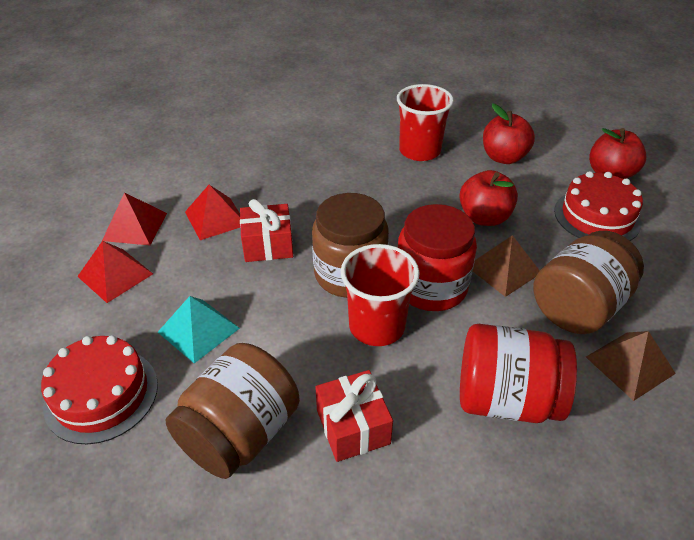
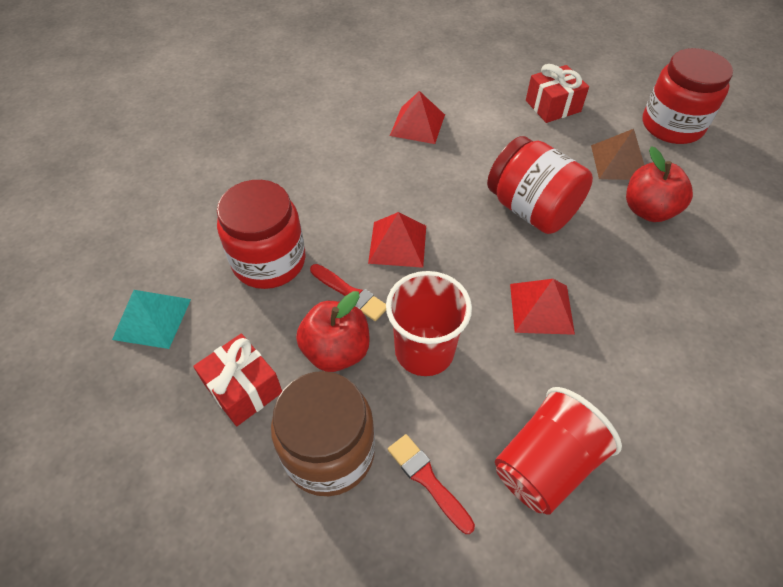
brown jar: 3 -> 1
brown pyramid: 2 -> 1
red apple: 3 -> 2
red brush: 0 -> 2
red cake: 2 -> 0
red jar: 2 -> 3

